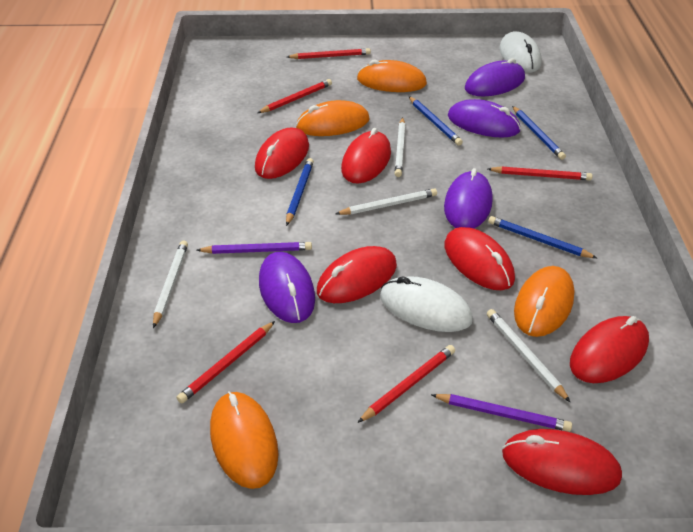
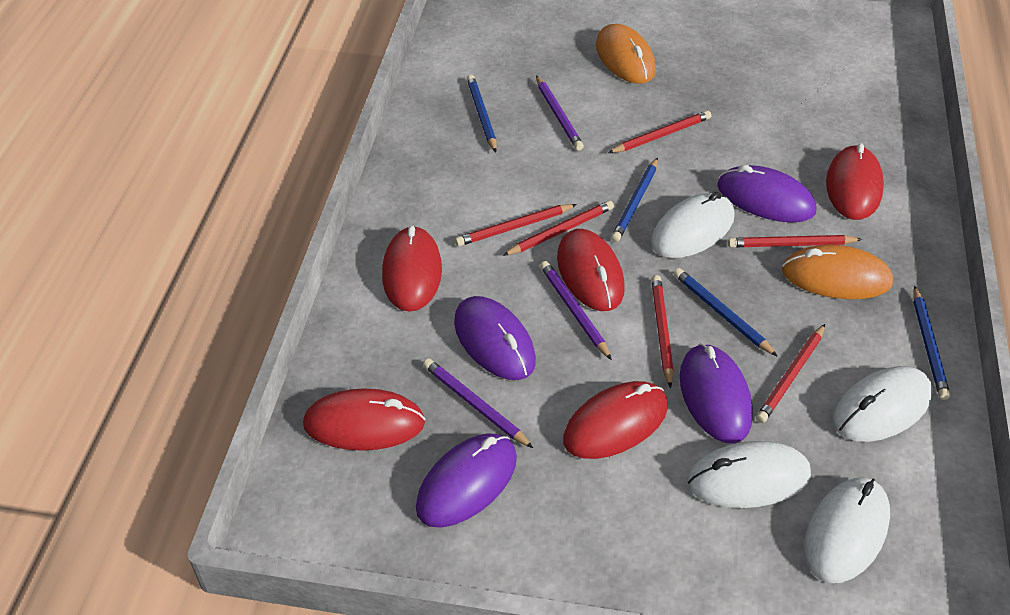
orange mouse: 4 -> 2
purple pencil: 2 -> 3
red mouse: 6 -> 5
red pencil: 5 -> 6
white mouse: 2 -> 4
white pencil: 4 -> 0

